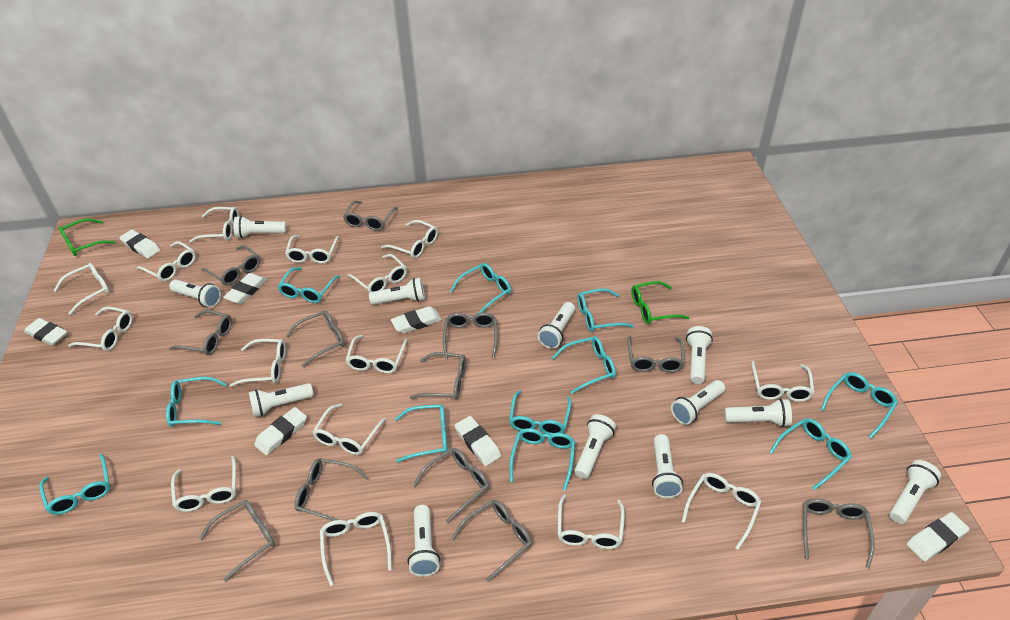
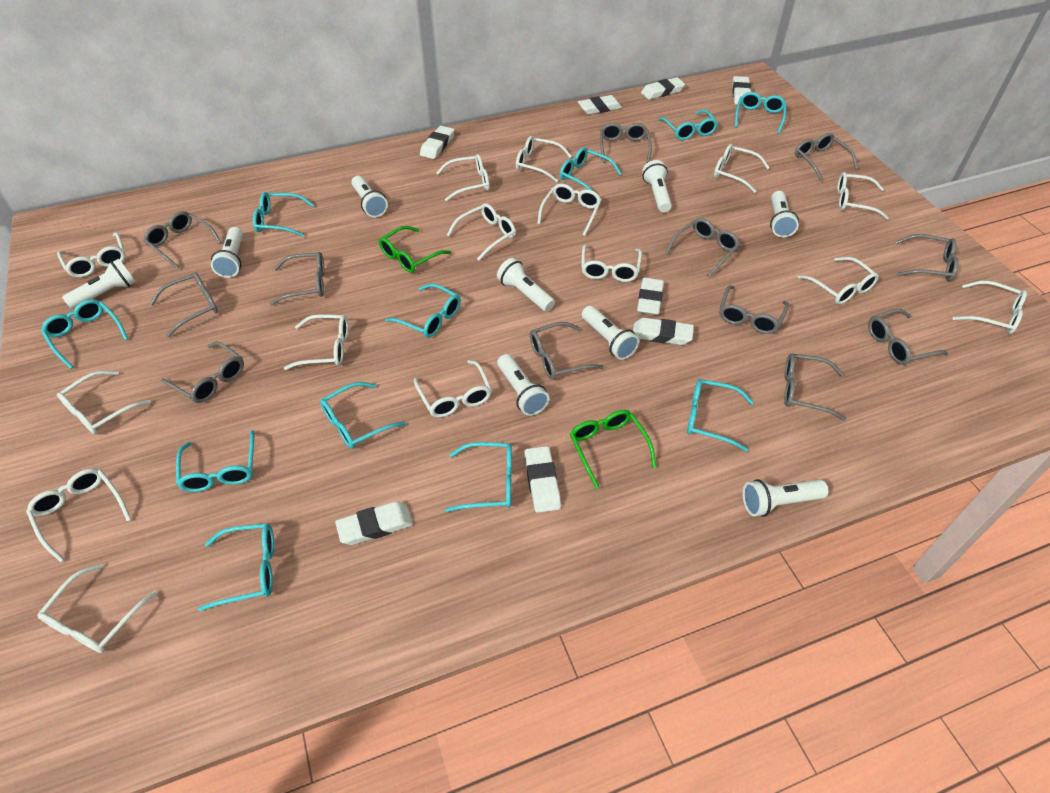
white eraser: 7 -> 8
white flashlight: 12 -> 9

